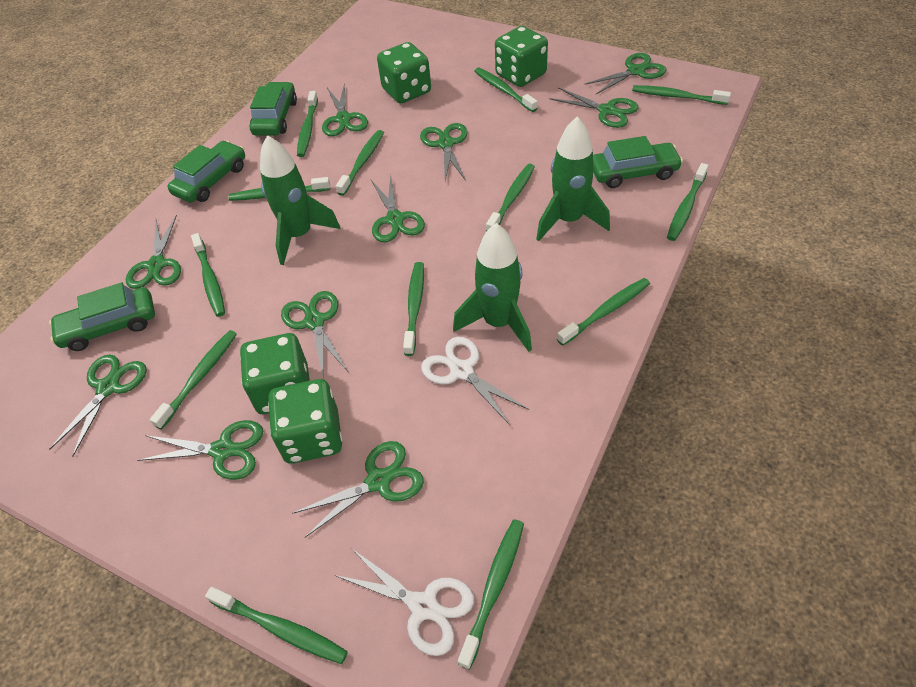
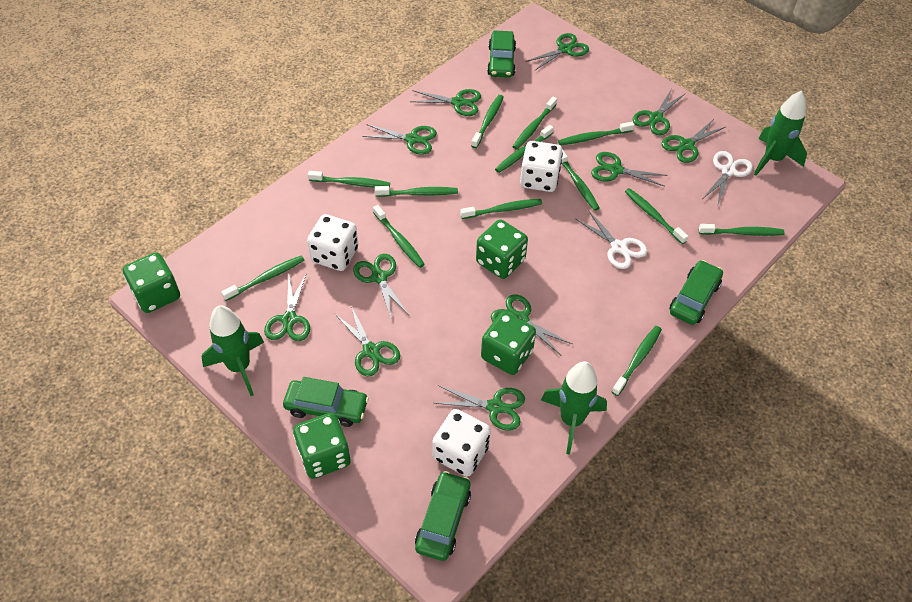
green scissors: 10 -> 11
white dice: 0 -> 3

